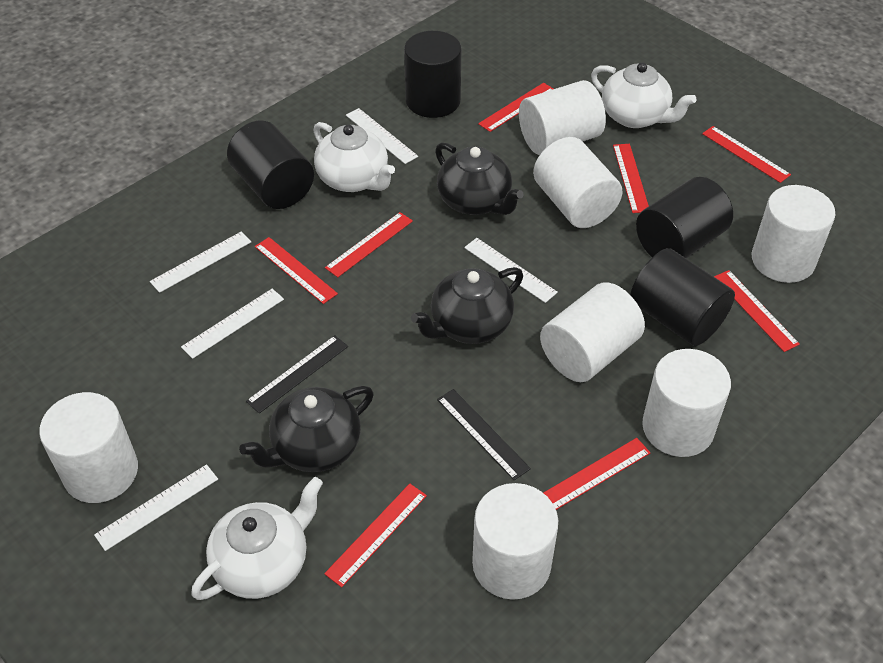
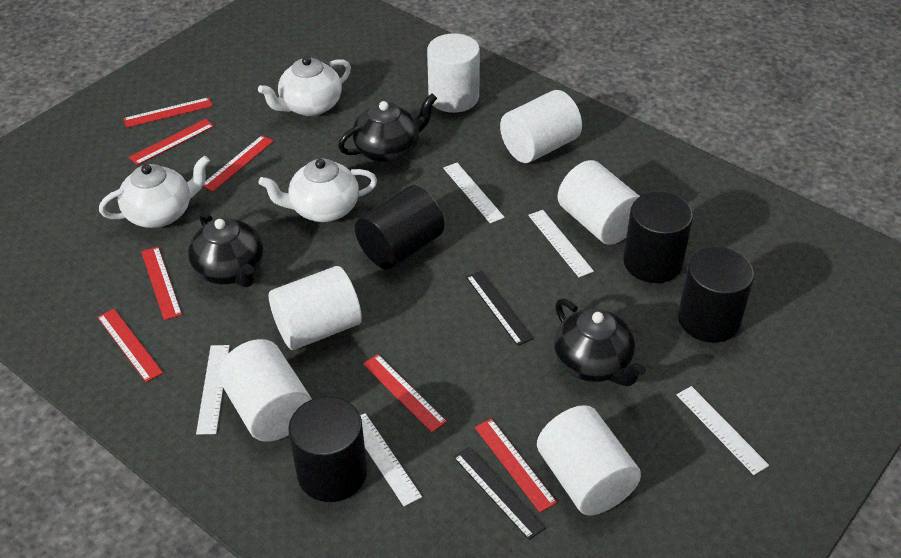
red ruler: 8 -> 7
white cylinder: 7 -> 6

